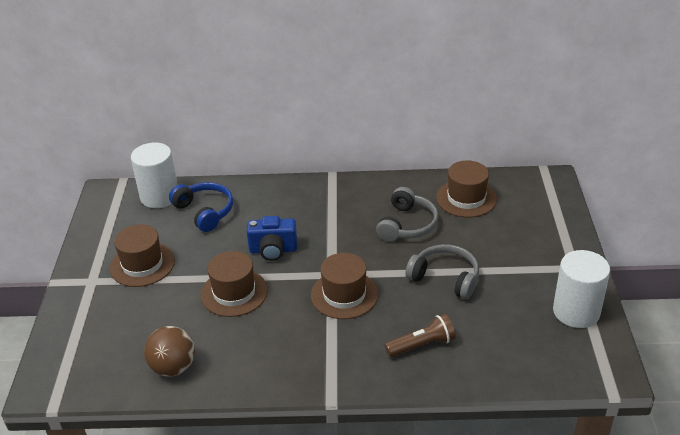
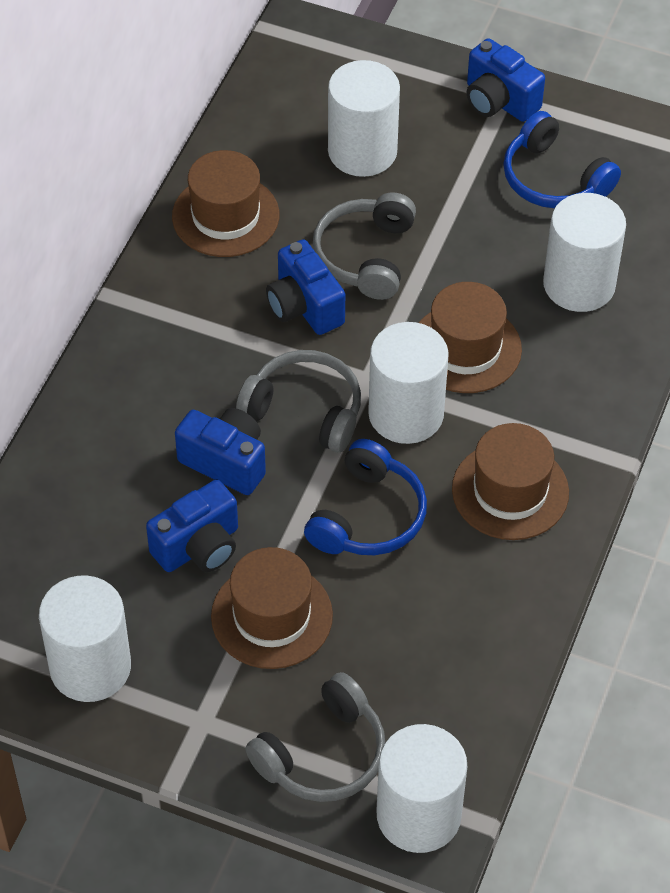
blue camera: 1 -> 4
blue headphones: 1 -> 2
brown ball: 1 -> 0
brown flashlight: 1 -> 0
grey headphones: 2 -> 3
white cylinder: 2 -> 5

